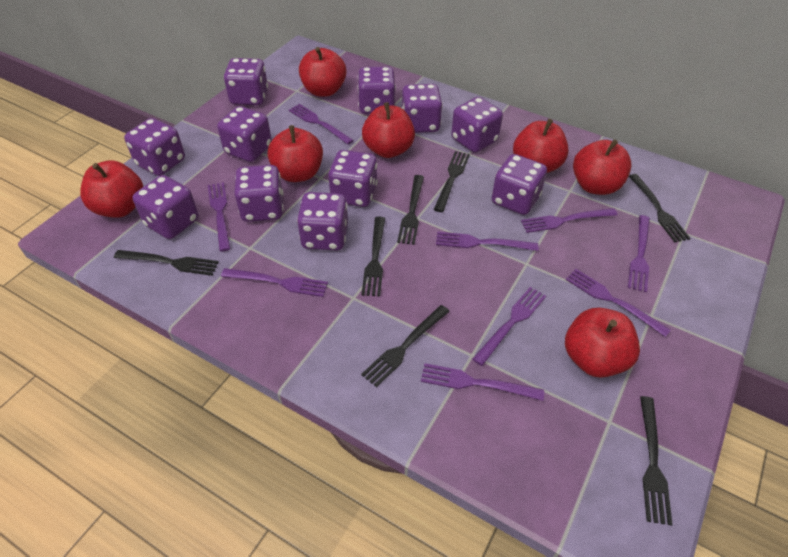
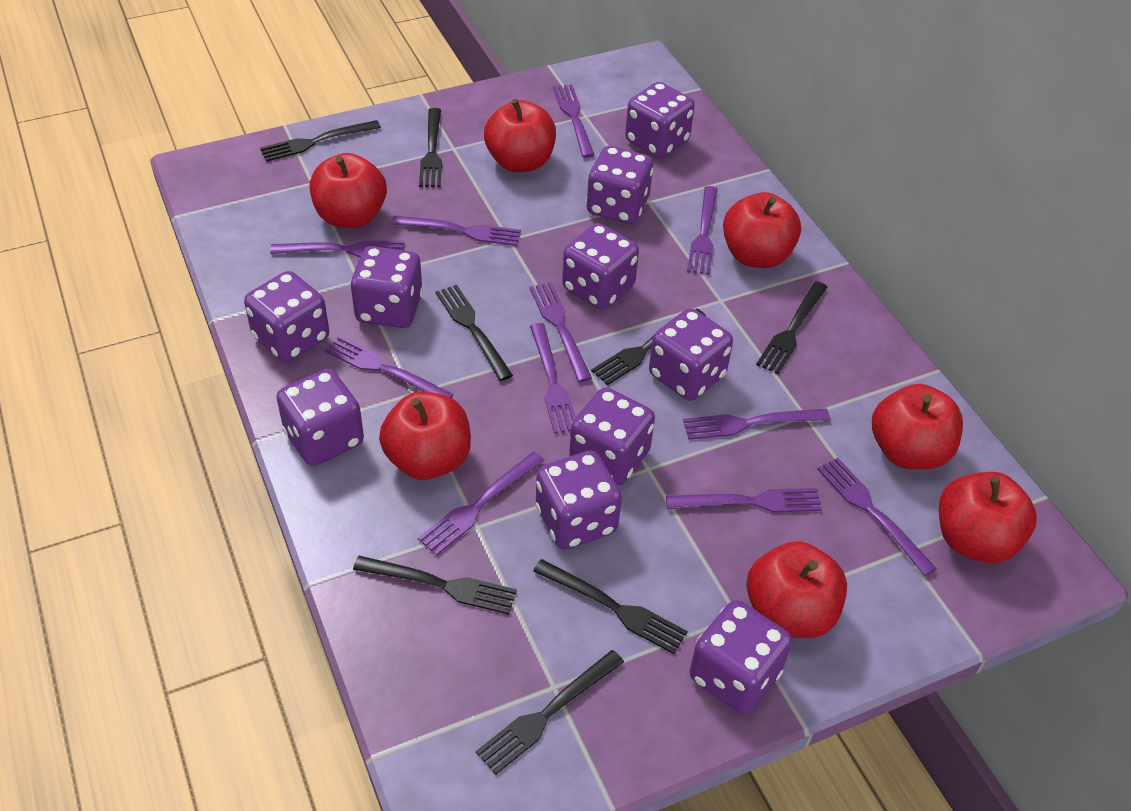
black fork: 7 -> 8
purple dice: 11 -> 10
purple fork: 9 -> 11

